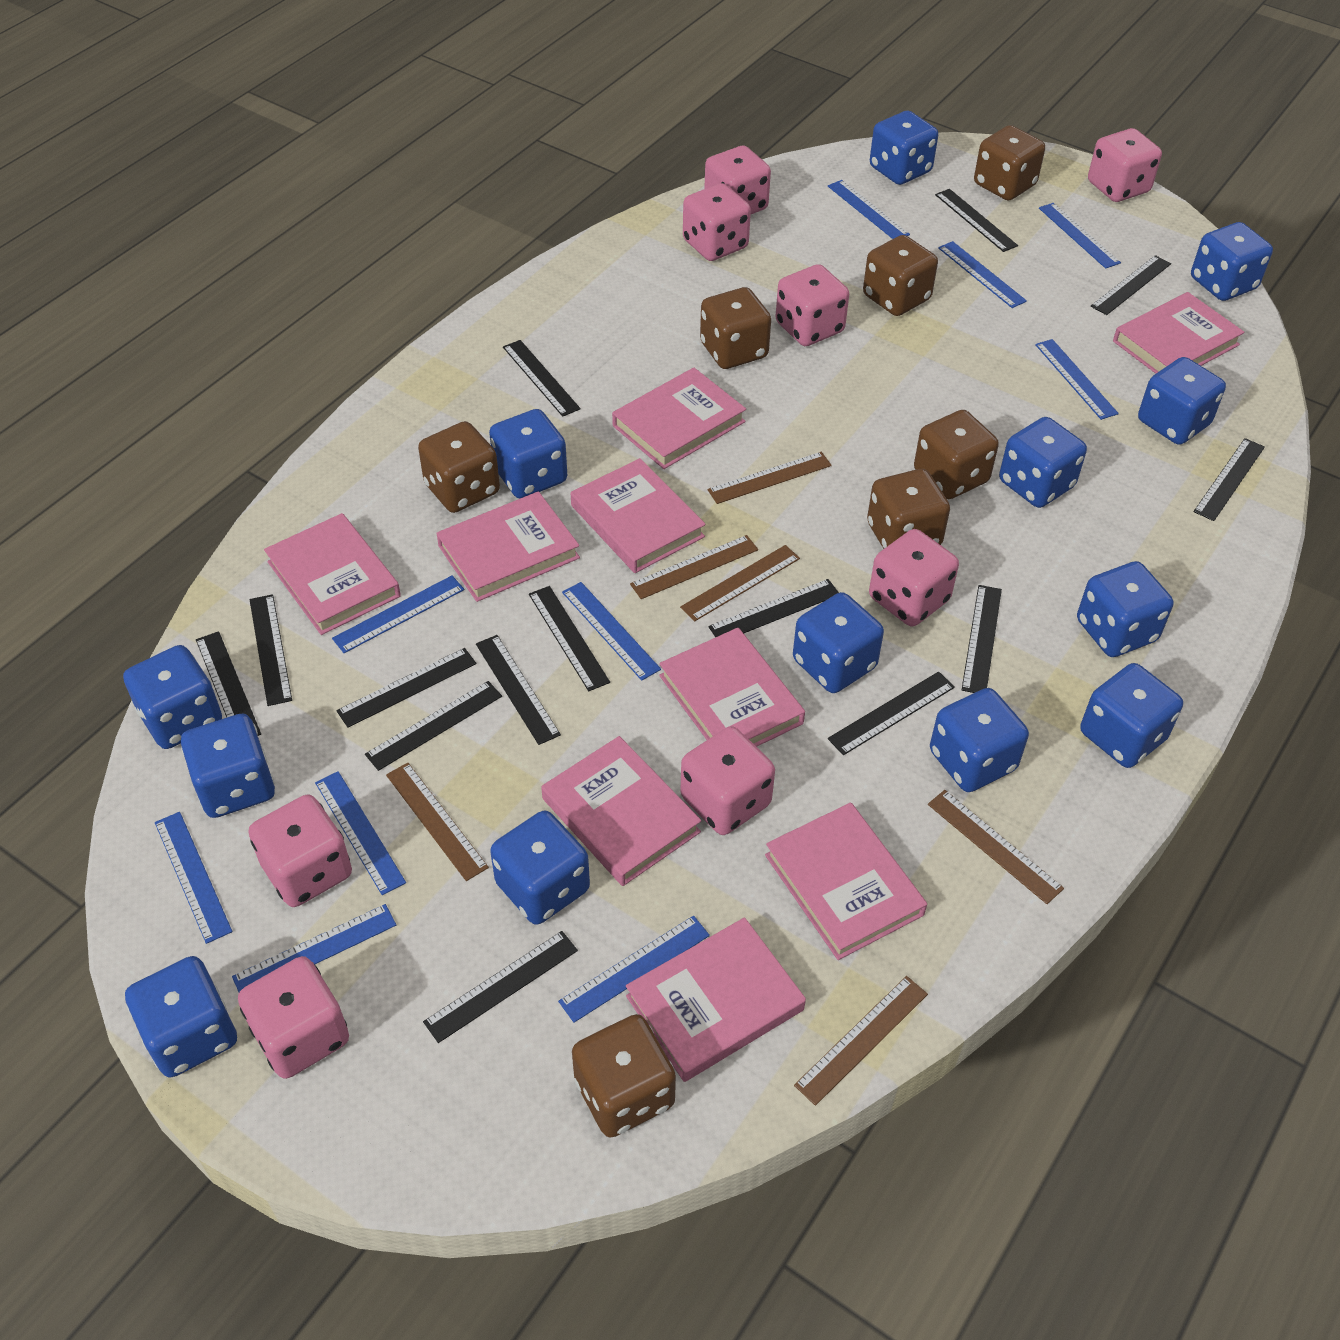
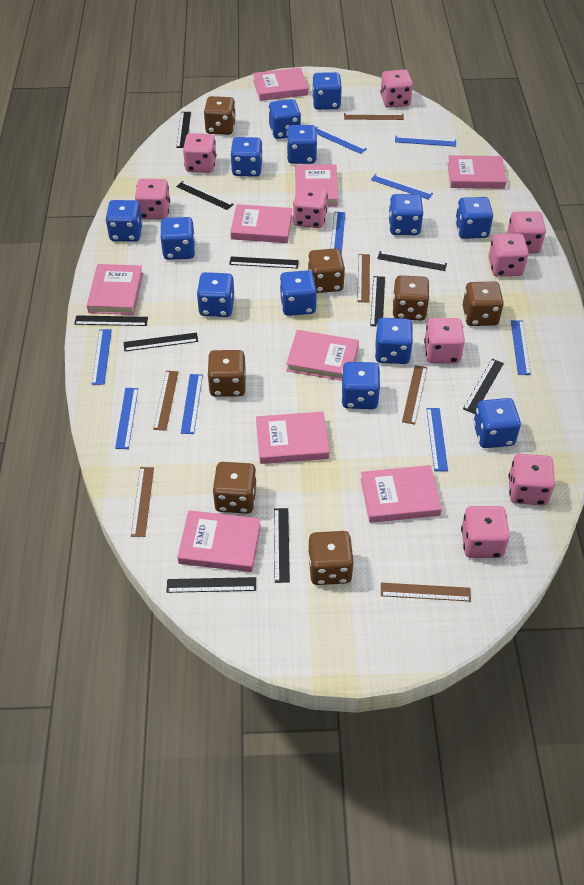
black ruler: 14 -> 10
blue ruler: 10 -> 9
pink dice: 8 -> 9

